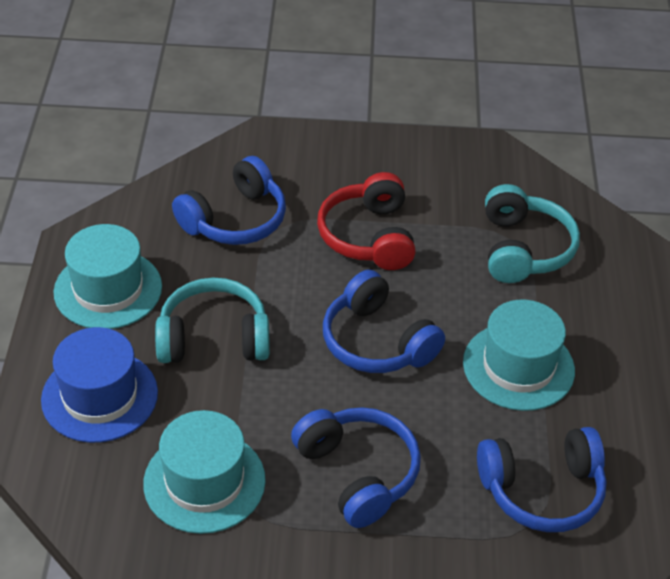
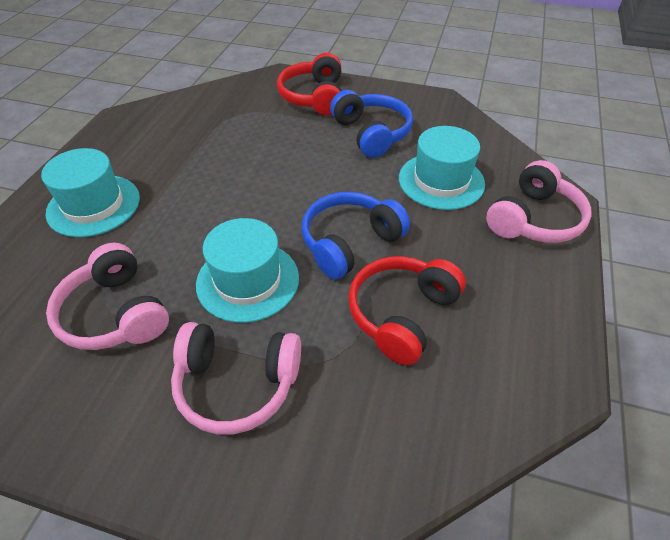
blue hat: 1 -> 0
blue headphones: 4 -> 2
pink headphones: 0 -> 3
red headphones: 1 -> 2
turquoise headphones: 2 -> 0

